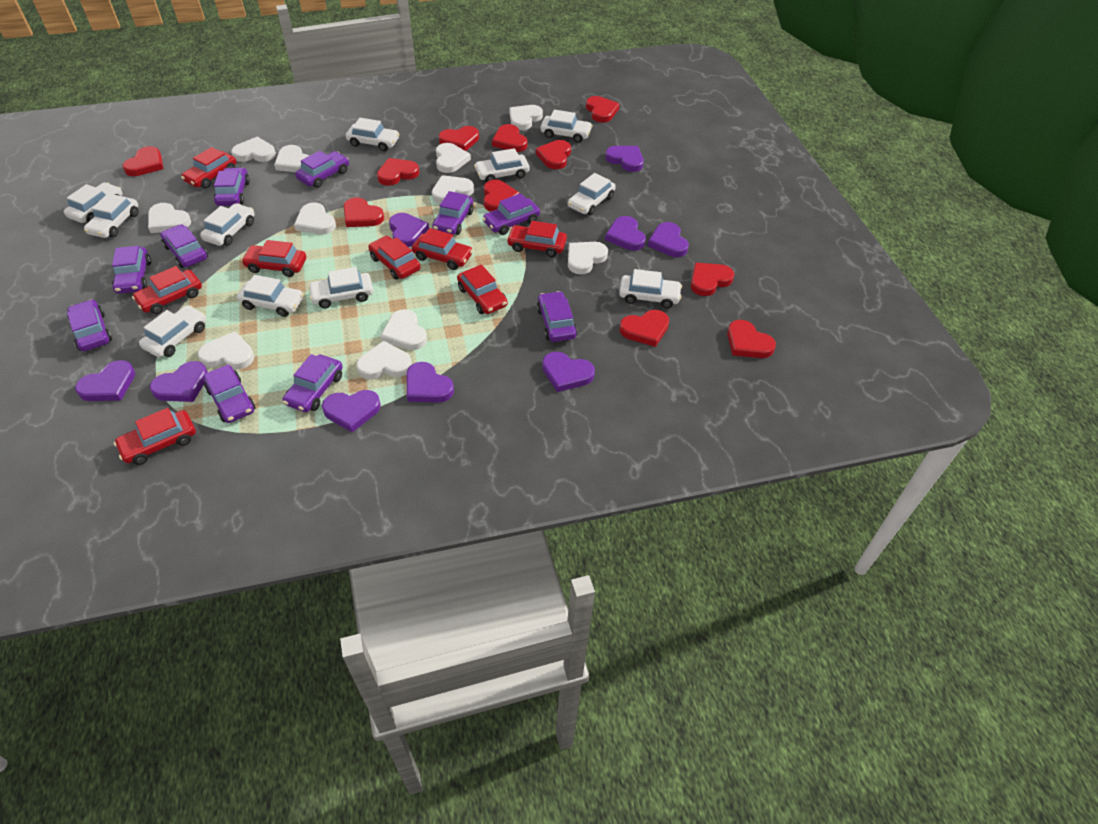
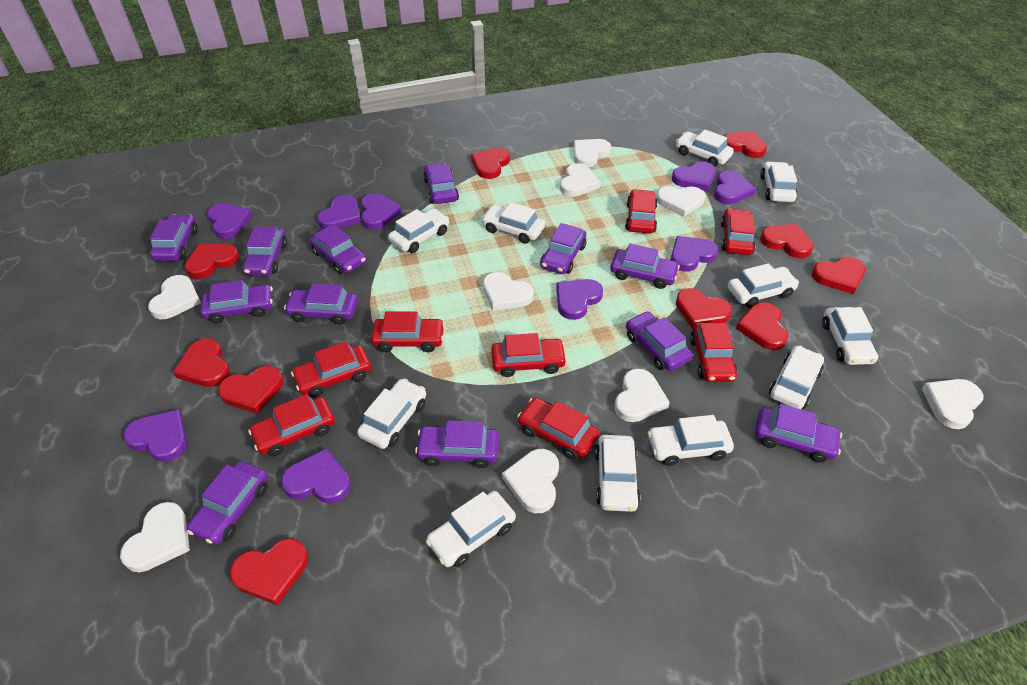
purple car: 10 -> 12
red heart: 11 -> 10
white heart: 11 -> 9

